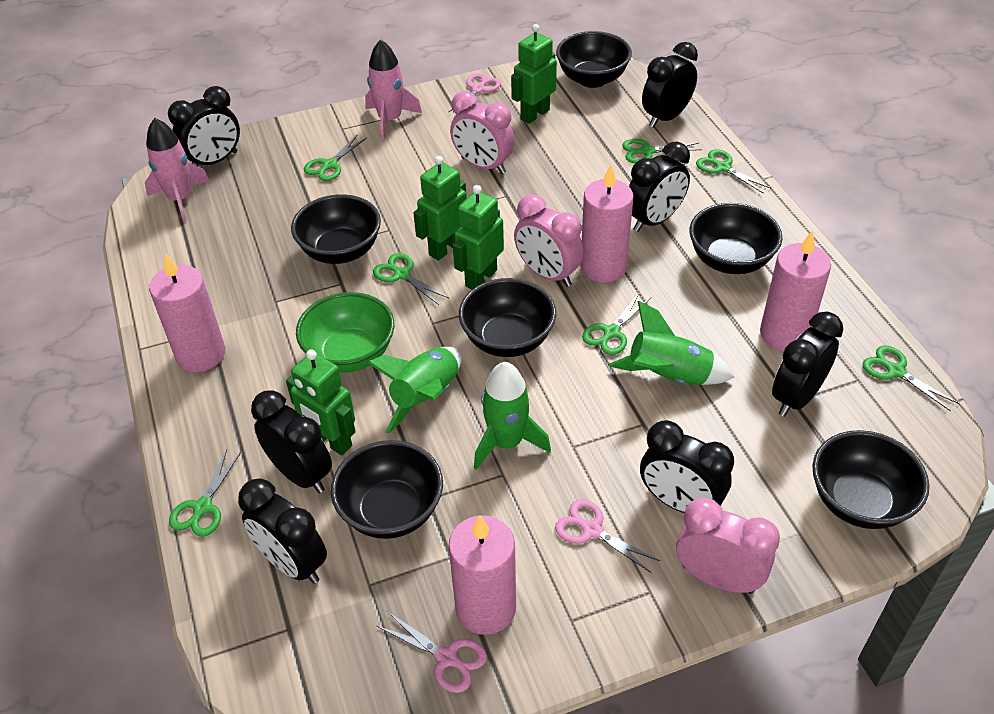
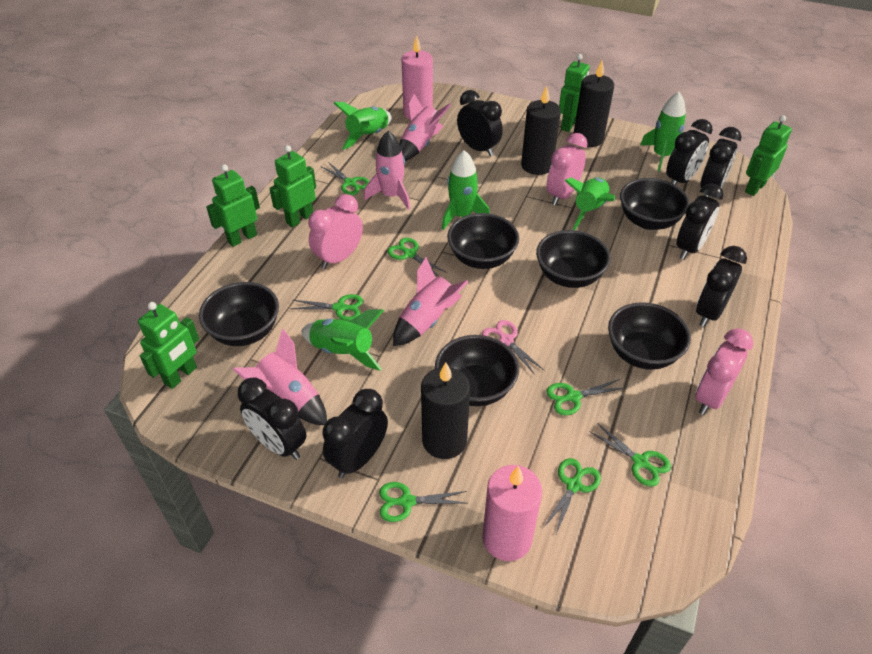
black candle: 0 -> 3
green bowl: 1 -> 0
green robot: 4 -> 5
green rocket: 3 -> 5
pink candle: 4 -> 2
pink rocket: 2 -> 4
pink scissors: 3 -> 1

